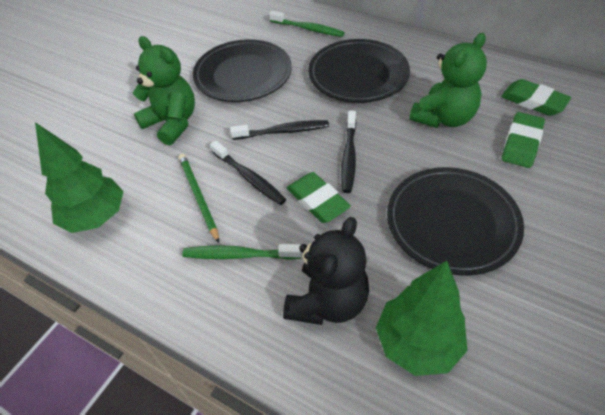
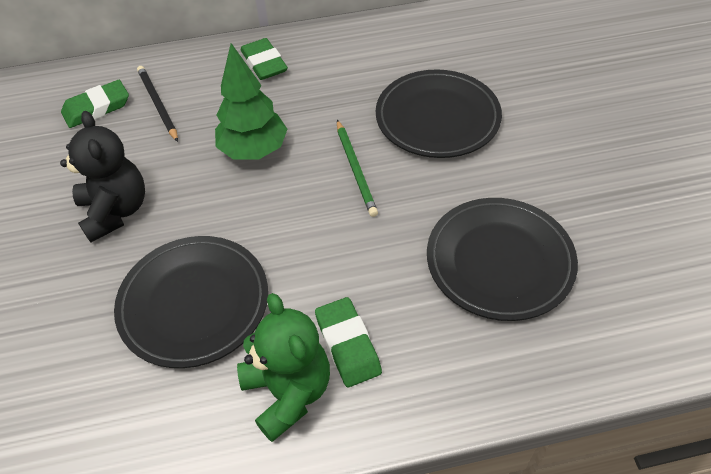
black pencil: 0 -> 1
black toothbrush: 3 -> 0
green teddy bear: 2 -> 1
green toothbrush: 2 -> 0
green tree: 2 -> 1

